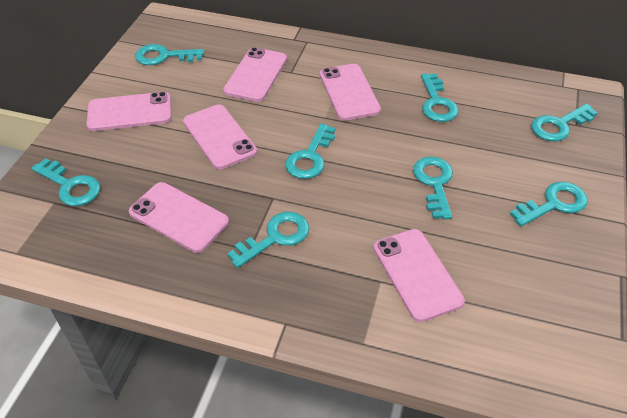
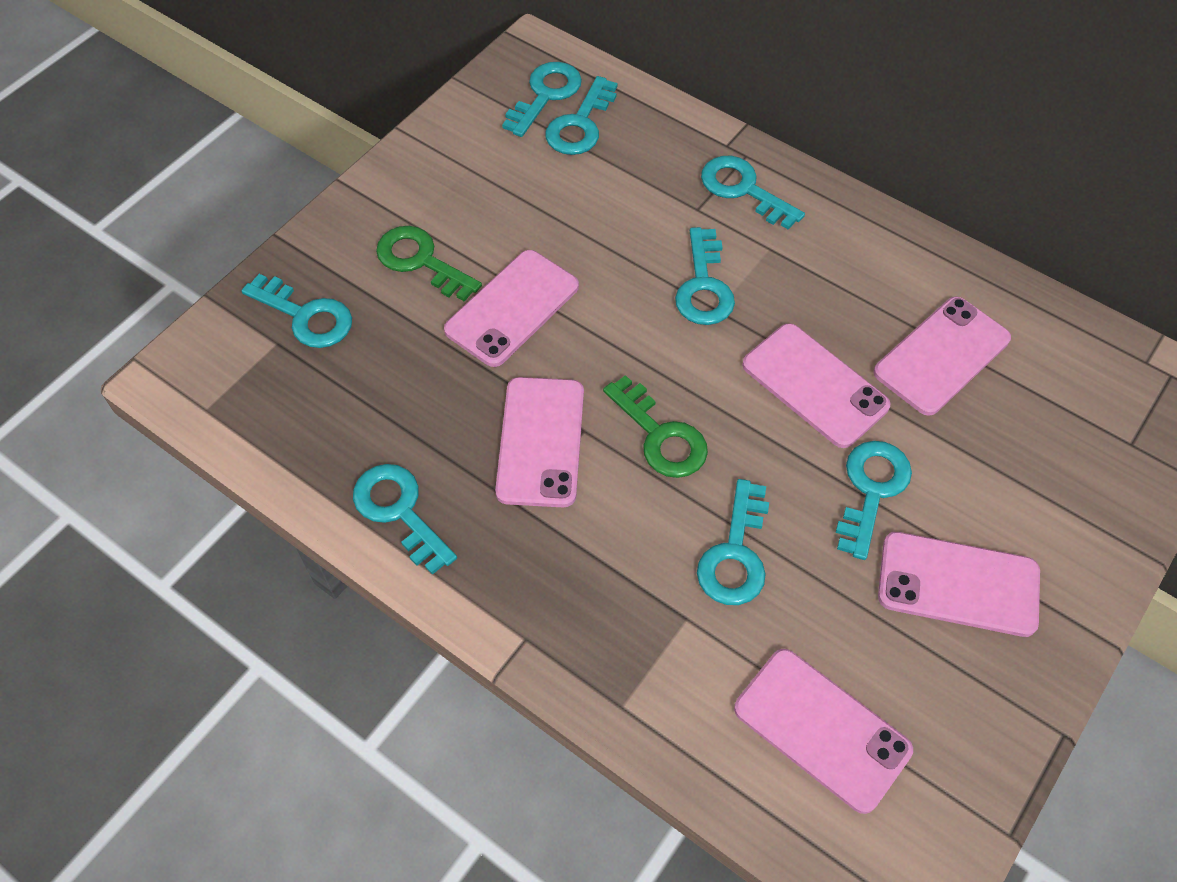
green key: 0 -> 2

